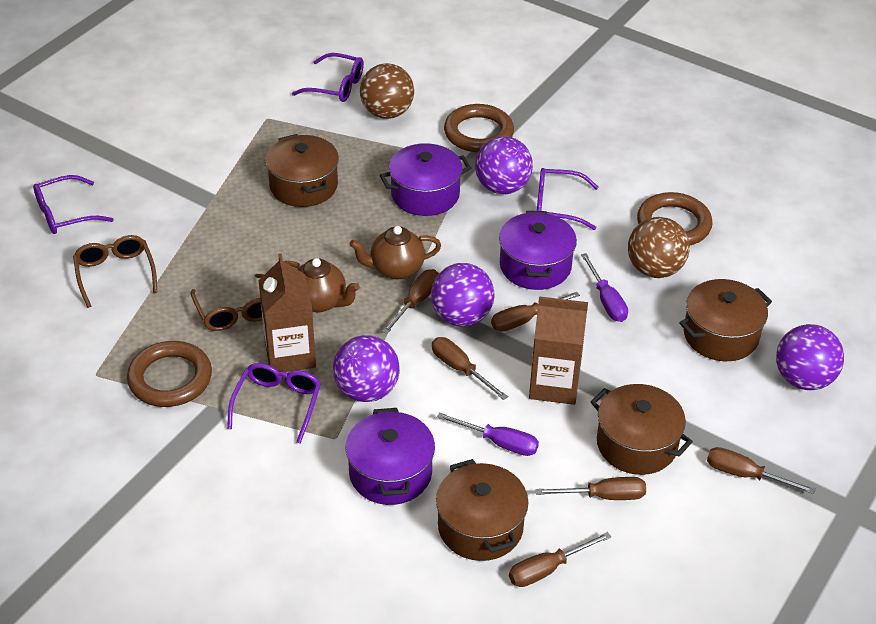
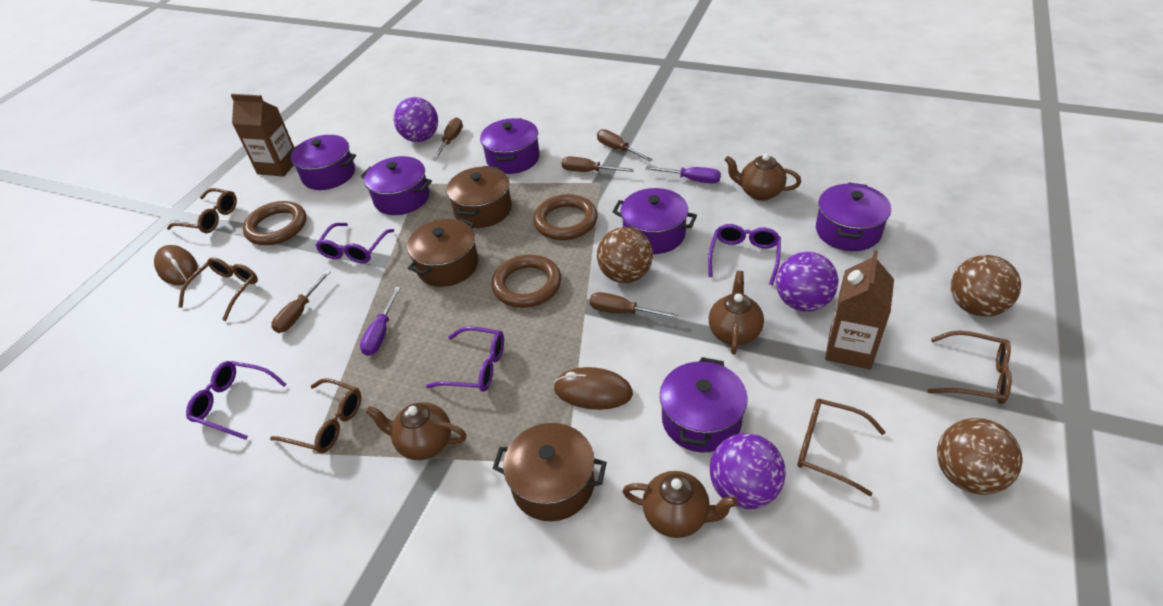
brown ball: 2 -> 3
brown glasses: 2 -> 5
brown mouse: 0 -> 2
brown pot: 4 -> 3
brown screwdriver: 6 -> 5
brown teapot: 2 -> 4
purple ball: 4 -> 3
purple pot: 3 -> 6

